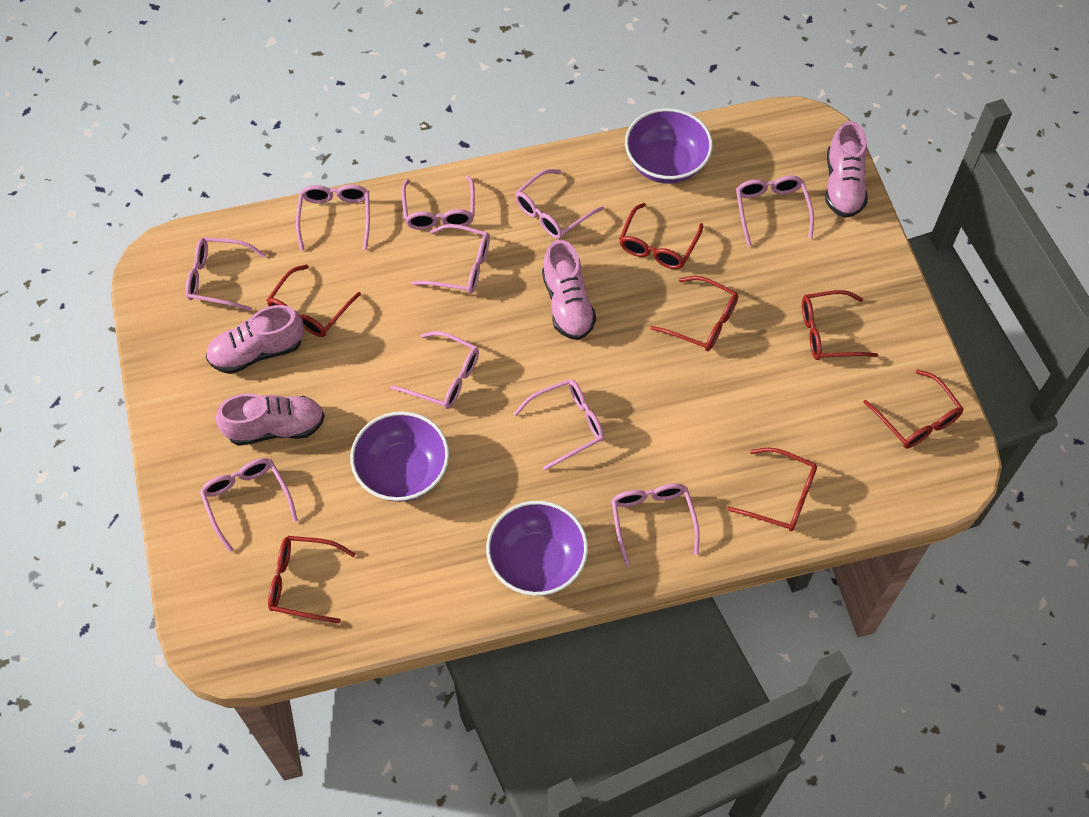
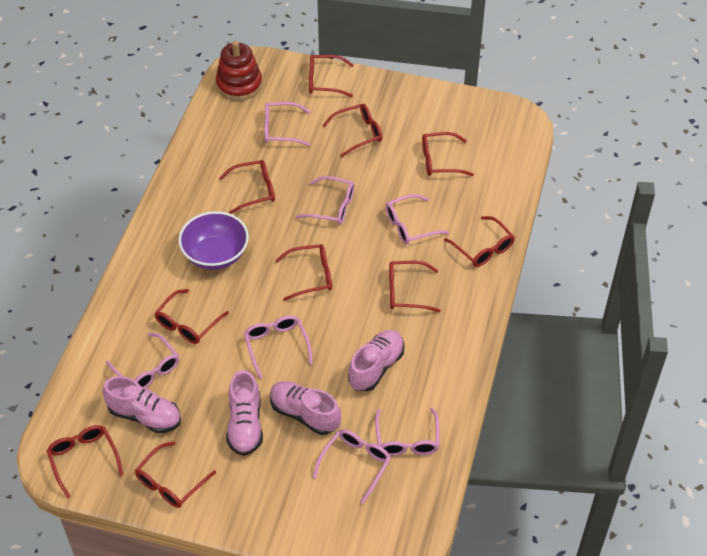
pink glasses: 10 -> 7
purple bowl: 3 -> 1
red glasses: 7 -> 10
red stacking toy: 0 -> 1

